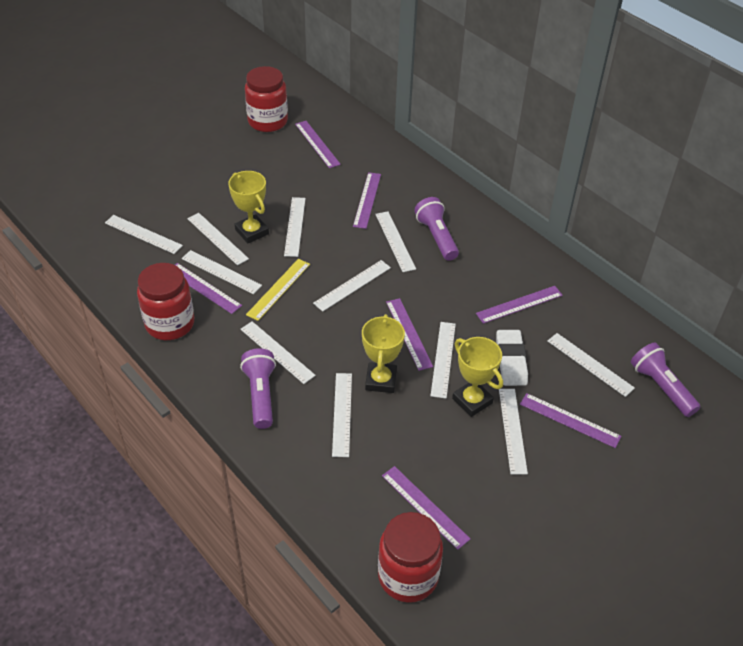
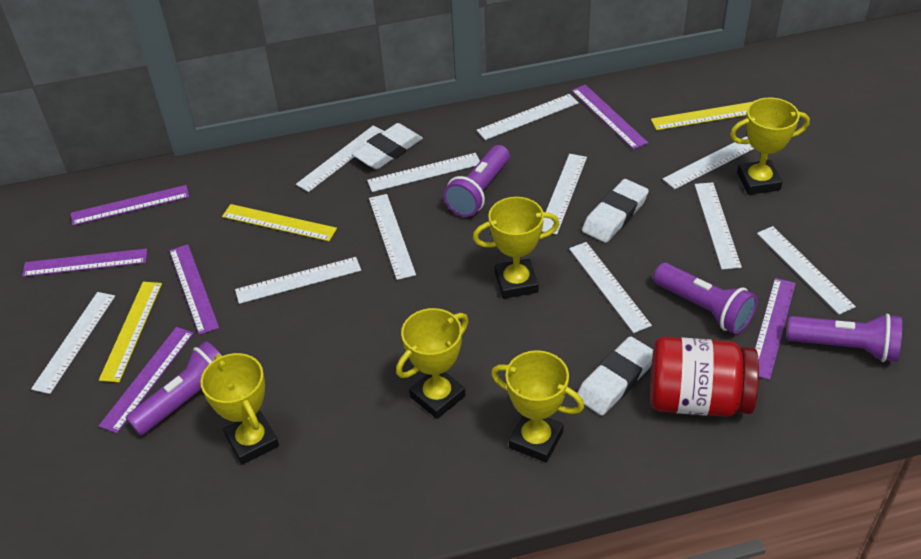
purple flashlight: 3 -> 4
purple ruler: 7 -> 6
red jar: 3 -> 1
white eraser: 1 -> 3
yellow ruler: 1 -> 3
yellow trophy: 3 -> 5

